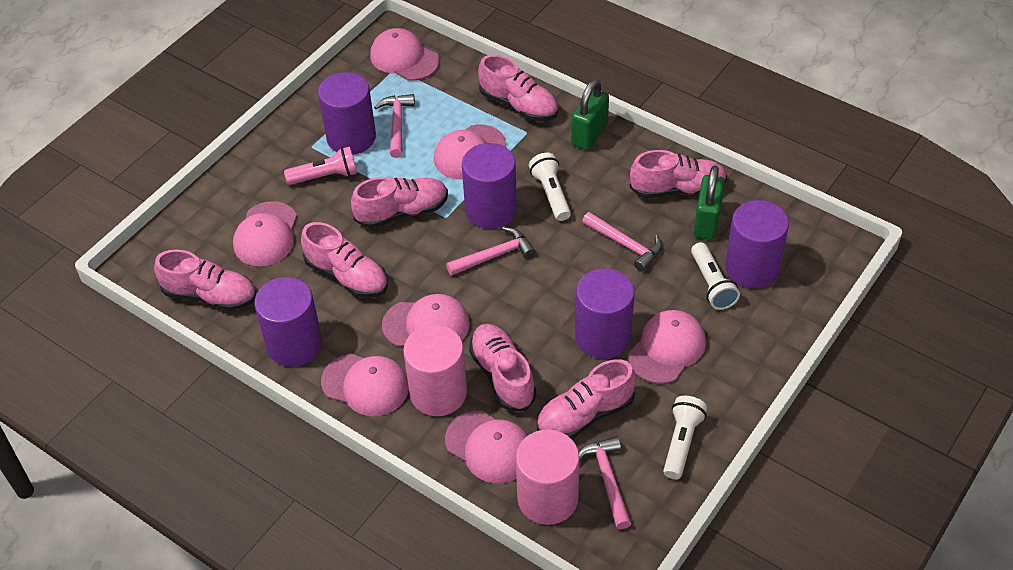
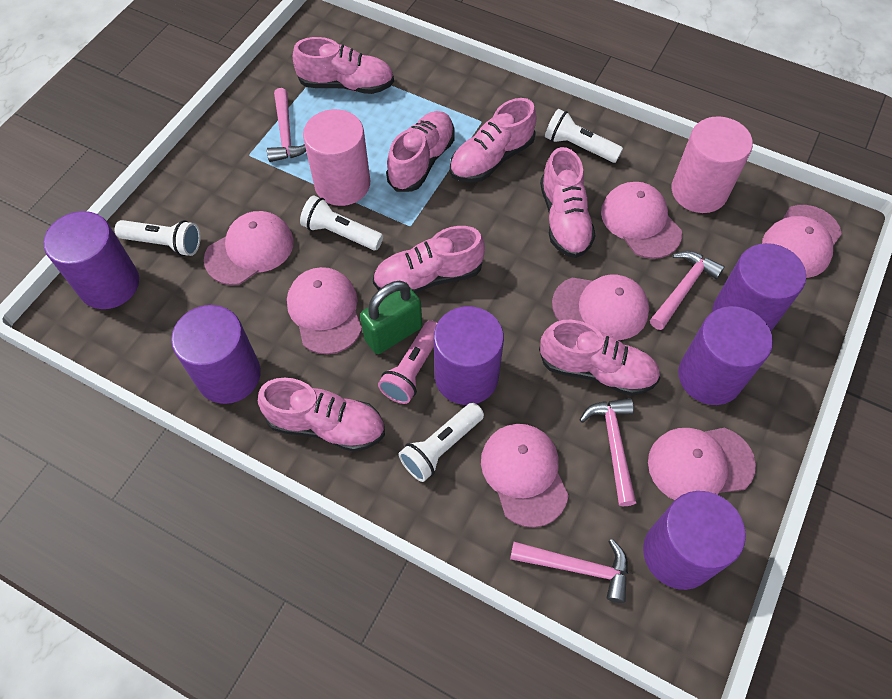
green padlock: 2 -> 1
purple cylinder: 5 -> 6
white flashlight: 3 -> 4

